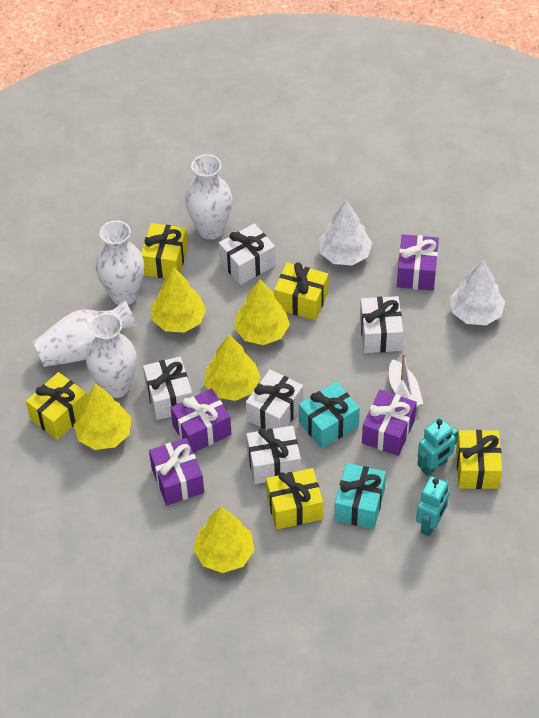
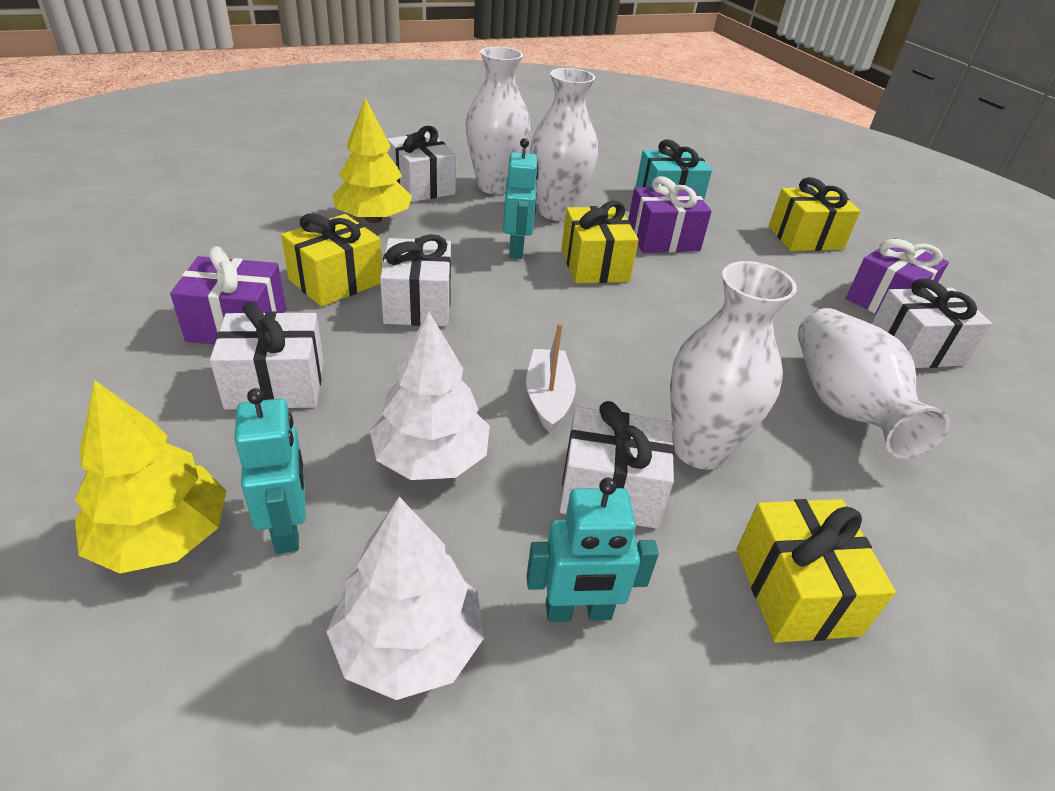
purple gift: 4 -> 3
turquoise gift: 2 -> 1
turquoise robot: 2 -> 3
yellow gift: 5 -> 4
yellow tree: 5 -> 2

